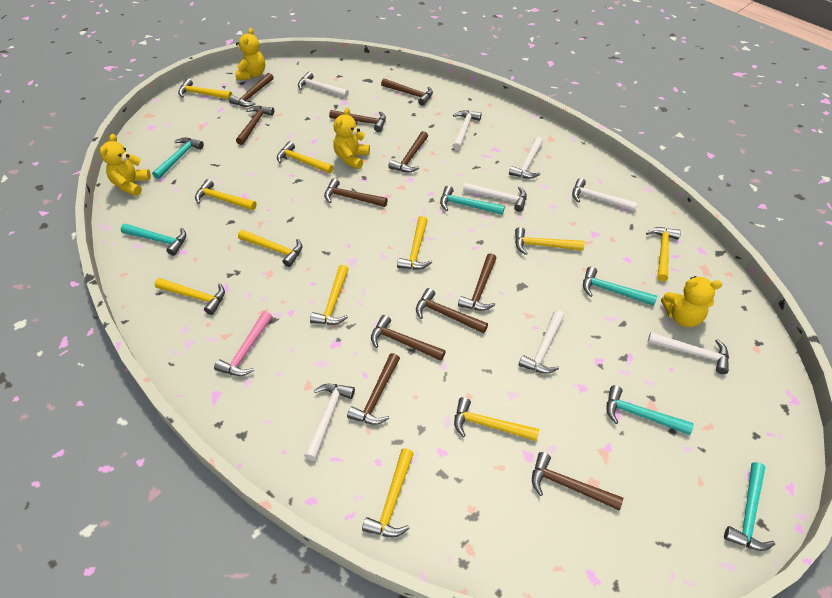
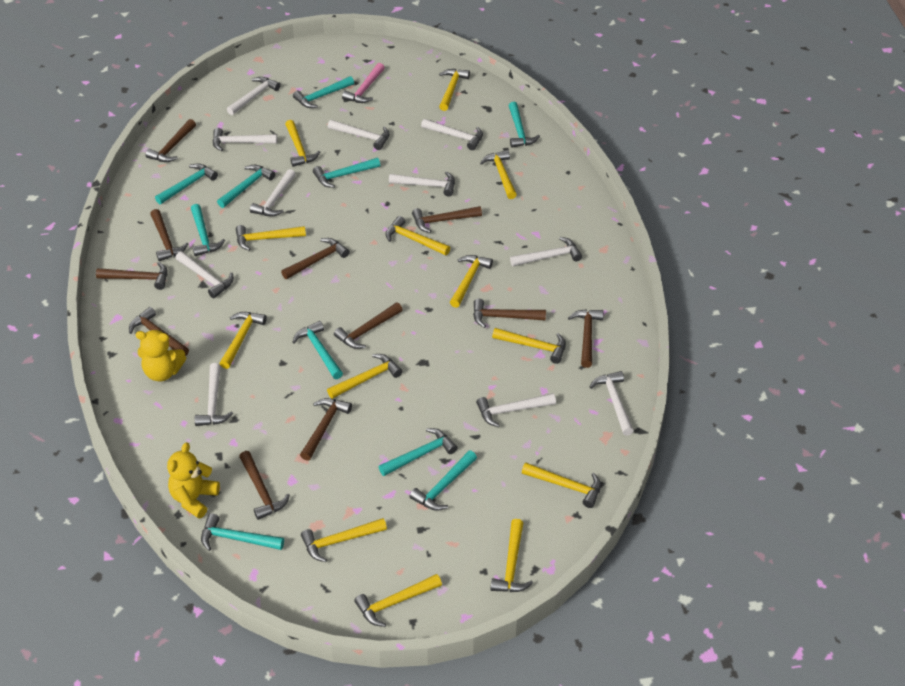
turquoise hammer: 6 -> 10
white hammer: 8 -> 11
yellow hammer: 11 -> 13
yellow teddy bear: 4 -> 2

